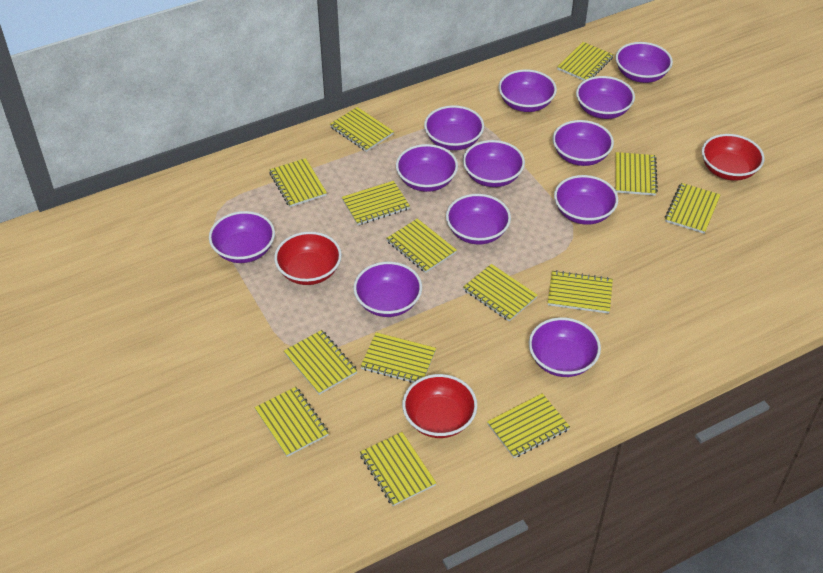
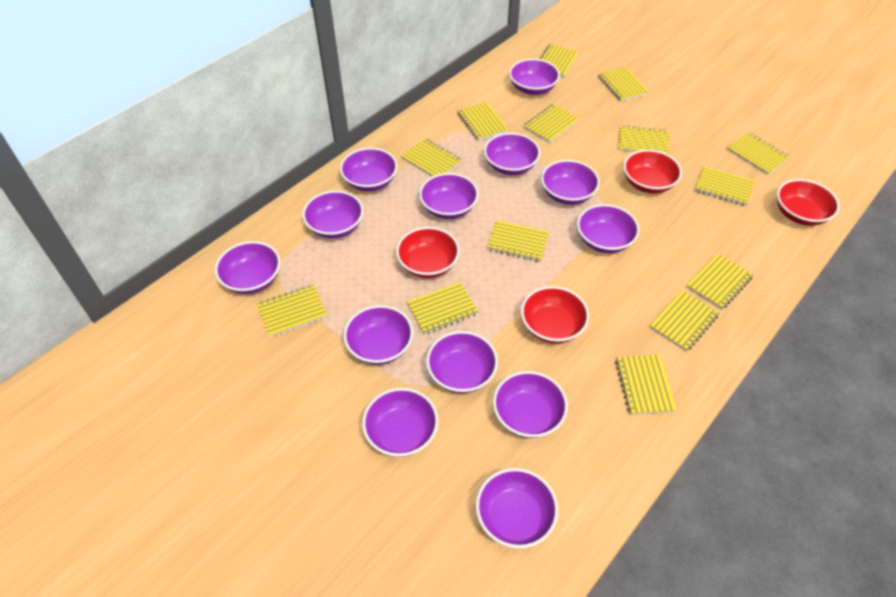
purple bowl: 12 -> 13
red bowl: 3 -> 4

